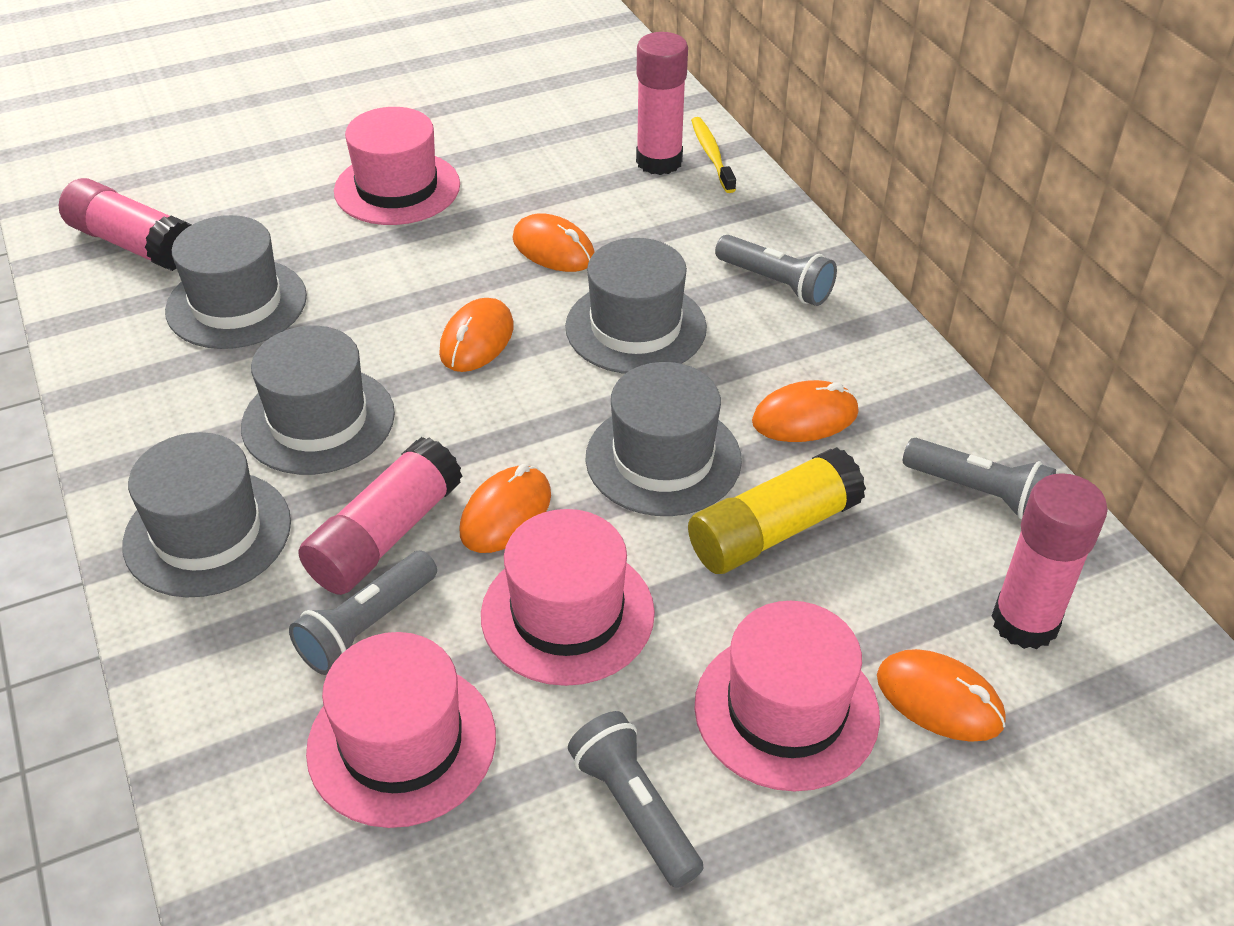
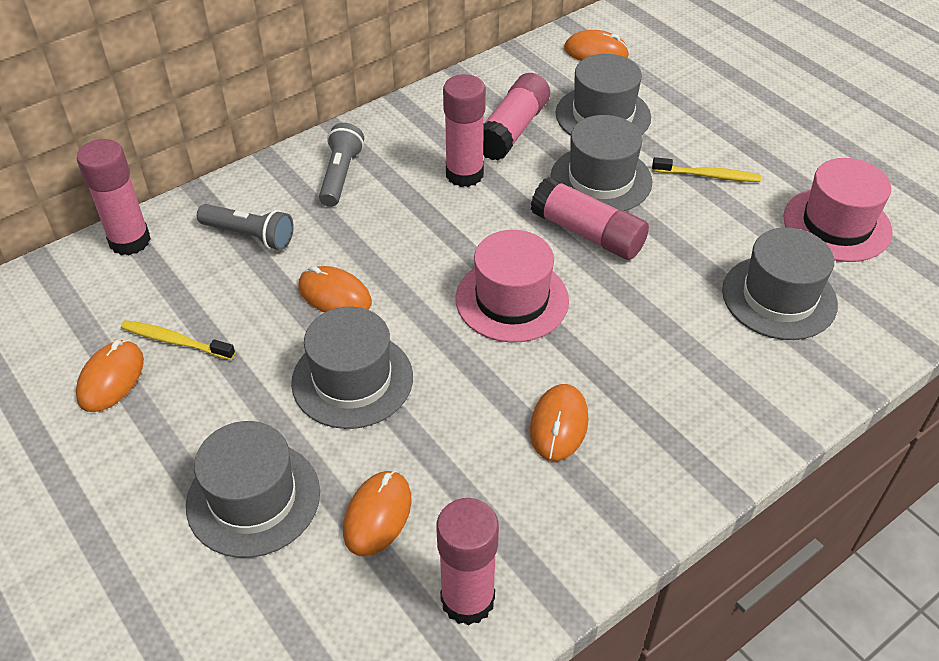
grey flashlight: 4 -> 2
pink glue stick: 4 -> 5
pink hat: 4 -> 2
yellow glue stick: 1 -> 0
yellow toothbrush: 1 -> 2

